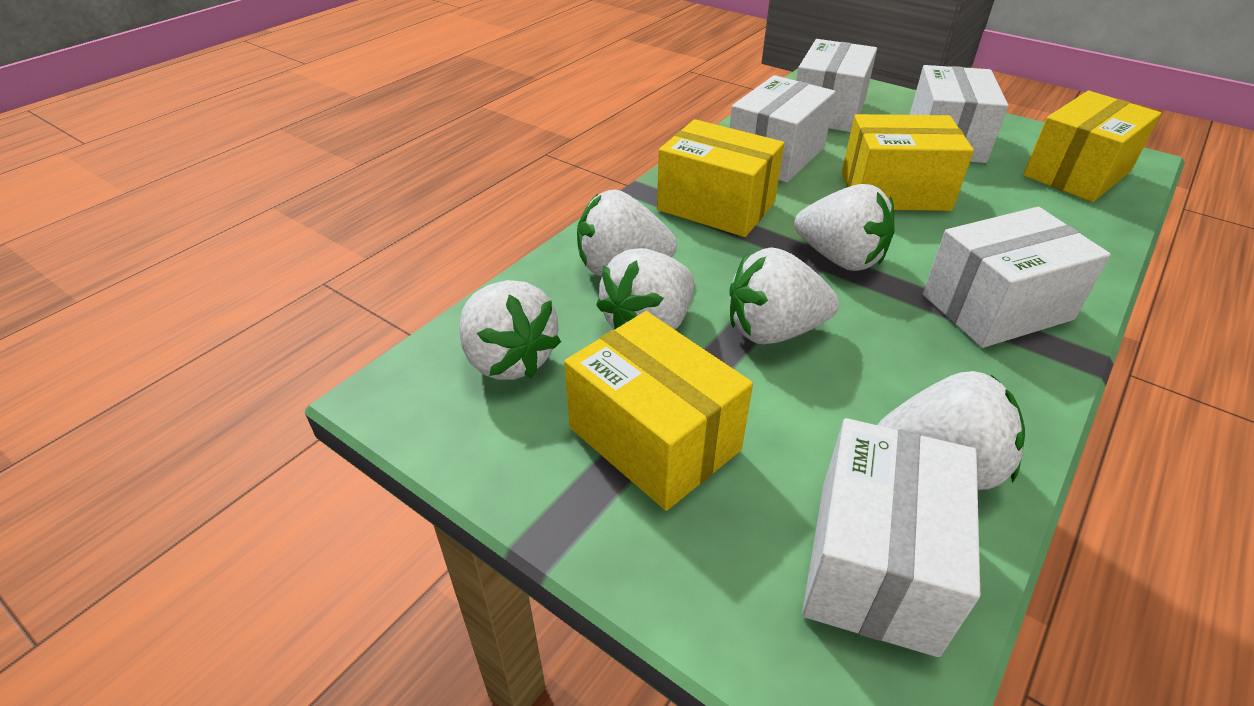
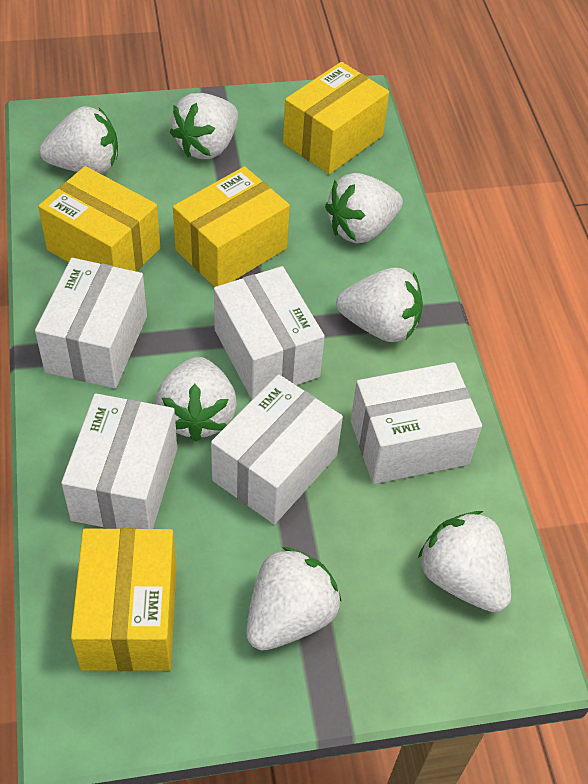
white strawberry: 6 -> 7

